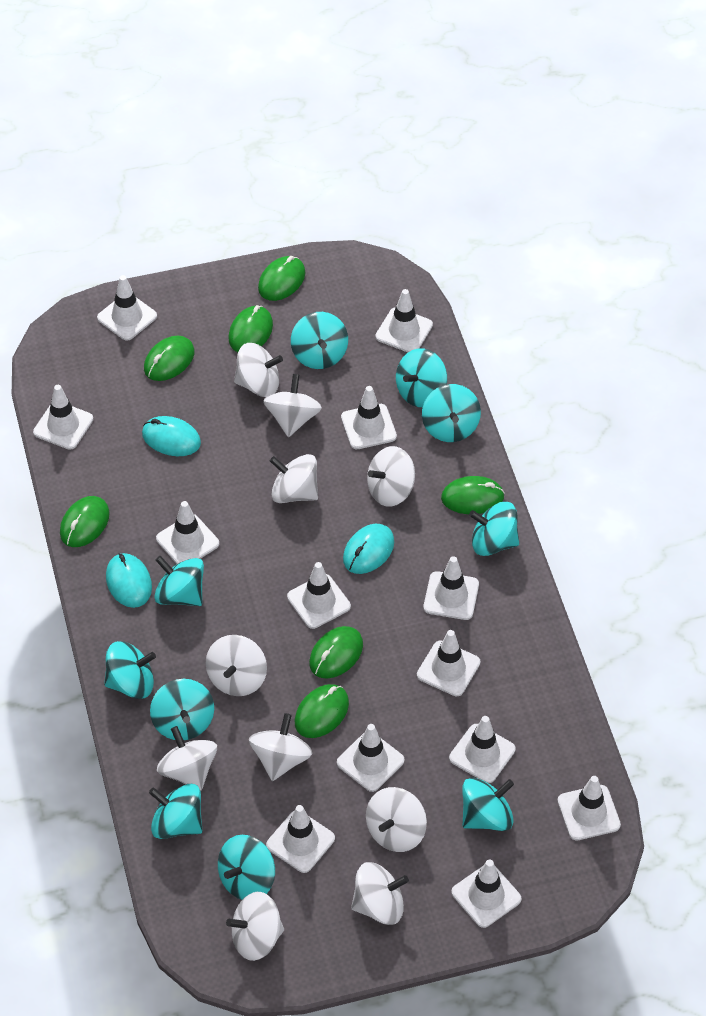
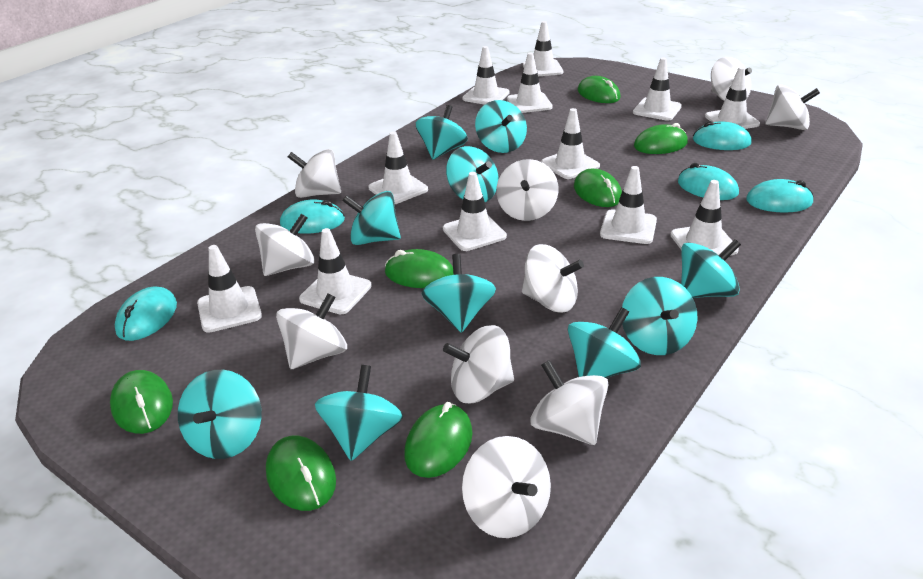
turquoise mouse: 3 -> 5
white traffic cone: 13 -> 12

